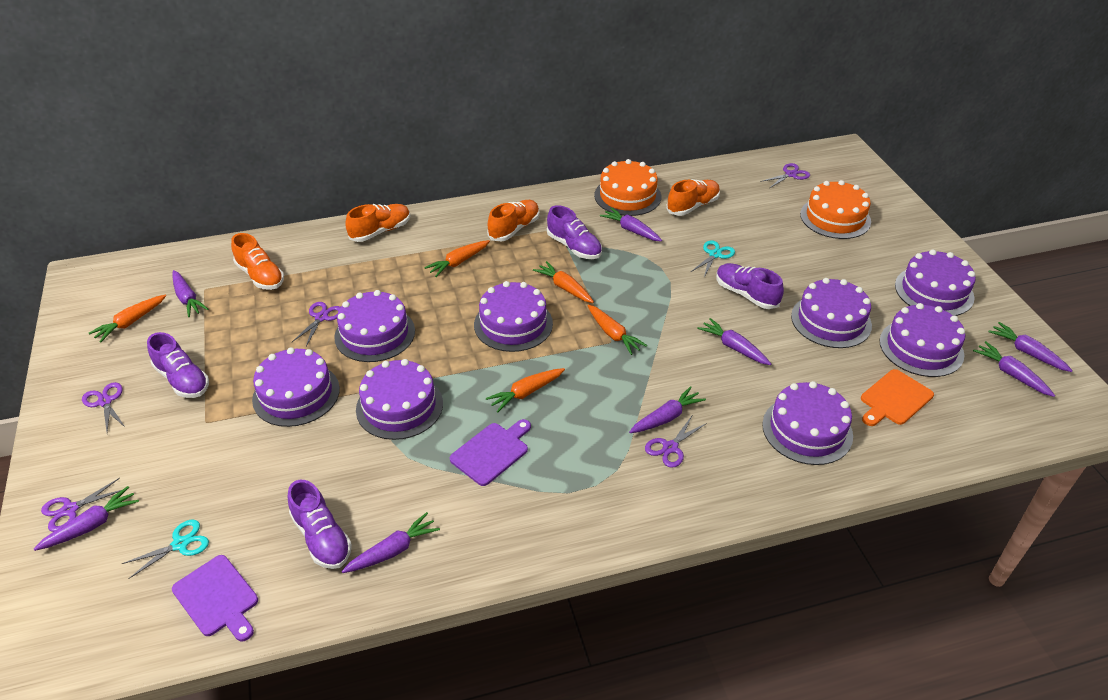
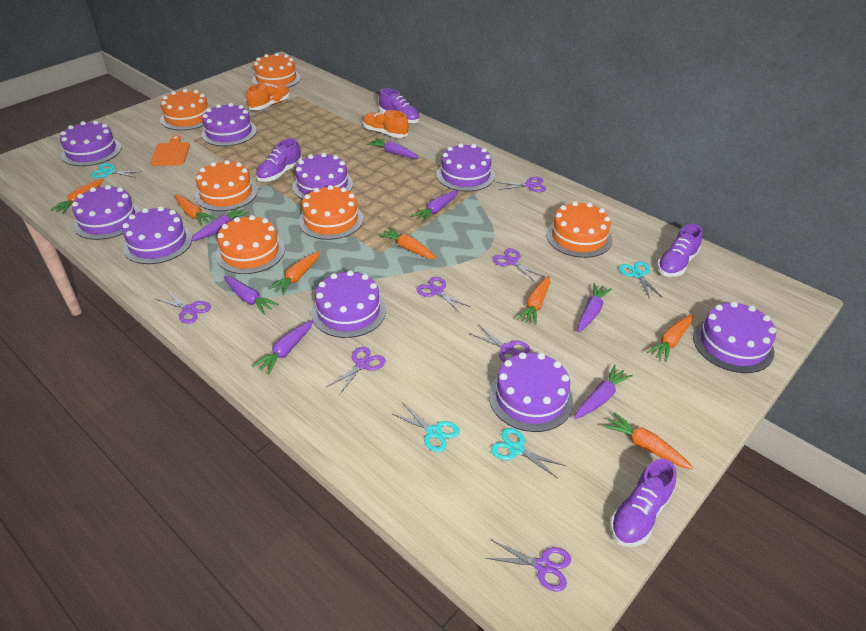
orange cake: 2 -> 6
orange carrot: 5 -> 7
orange shoe: 4 -> 2
purple cake: 8 -> 9
purple carrot: 8 -> 7
purple cutting board: 2 -> 0
purple scissors: 5 -> 7
turquoise scissors: 2 -> 4

